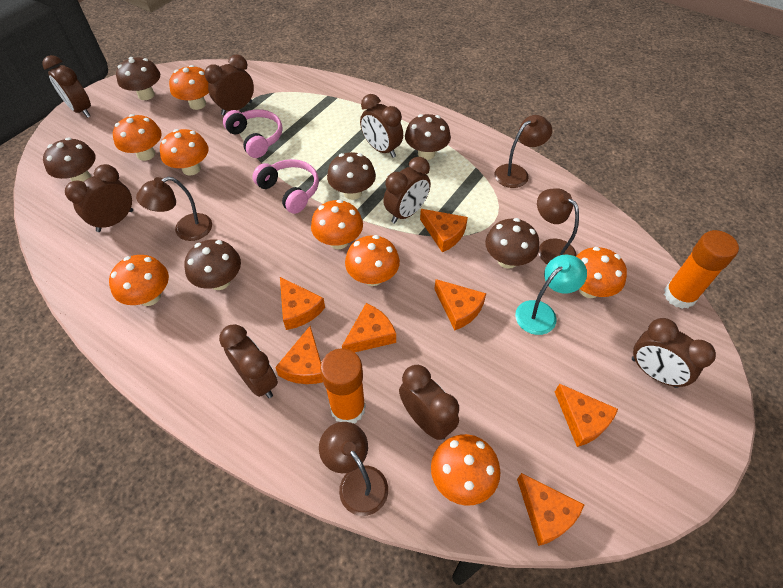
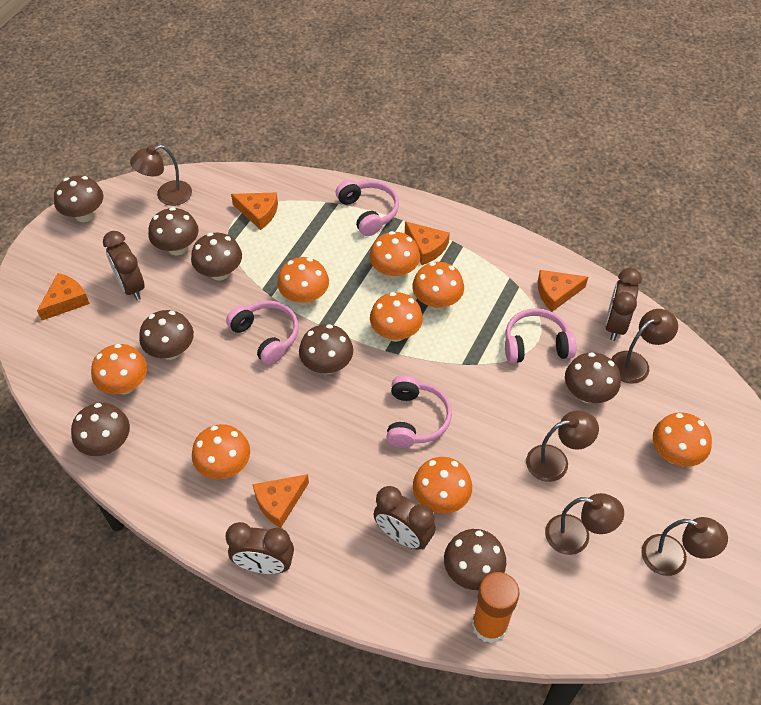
brown clock: 8 -> 4
brown lamp: 4 -> 5
brown mushroom: 6 -> 8
orange cheese: 7 -> 5
orange glue stick: 2 -> 1
pink headphones: 2 -> 4
turquoise lamp: 1 -> 0

